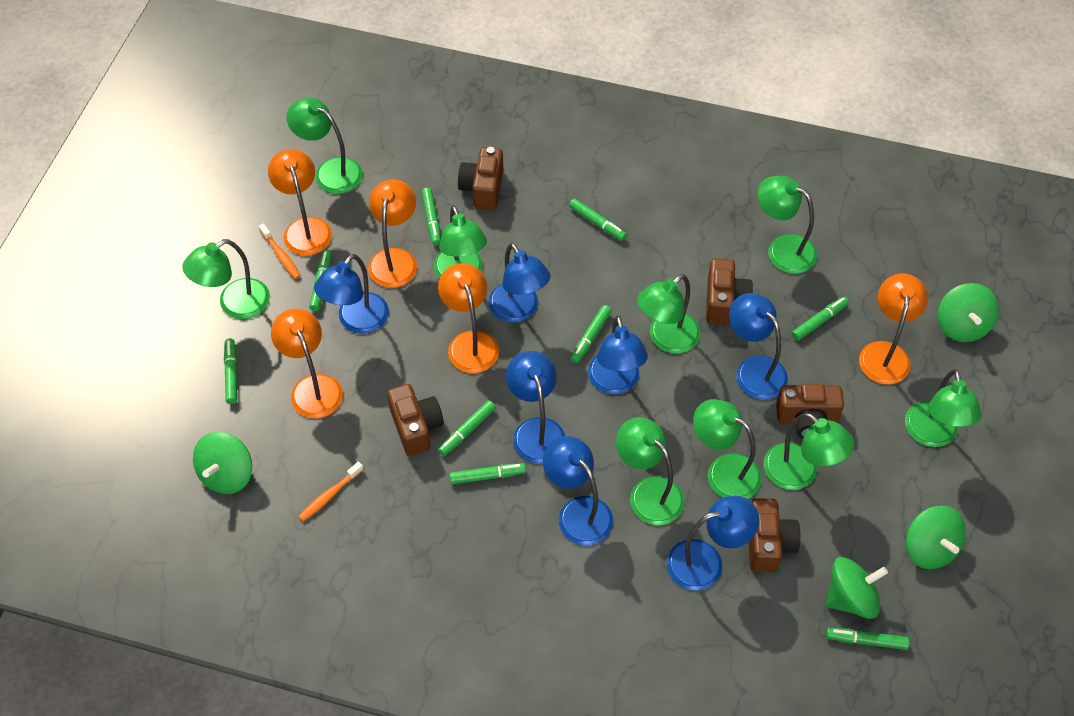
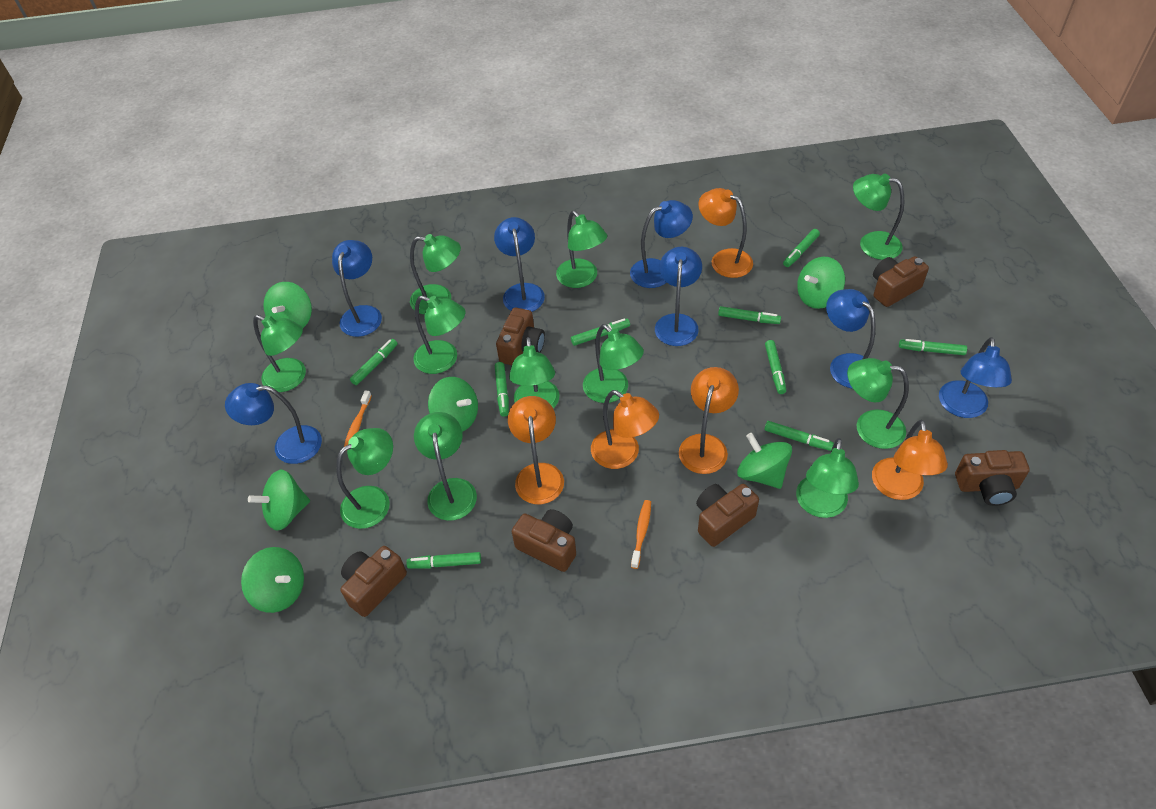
brown camera: 5 -> 6
green lamp: 9 -> 11
green spinning top: 4 -> 6

